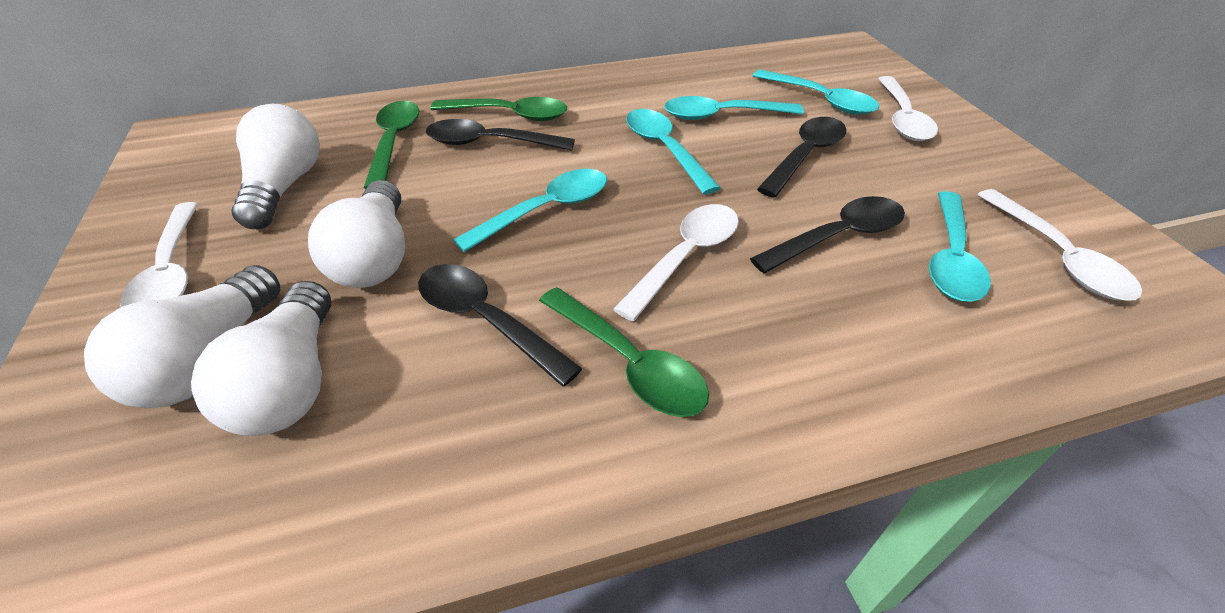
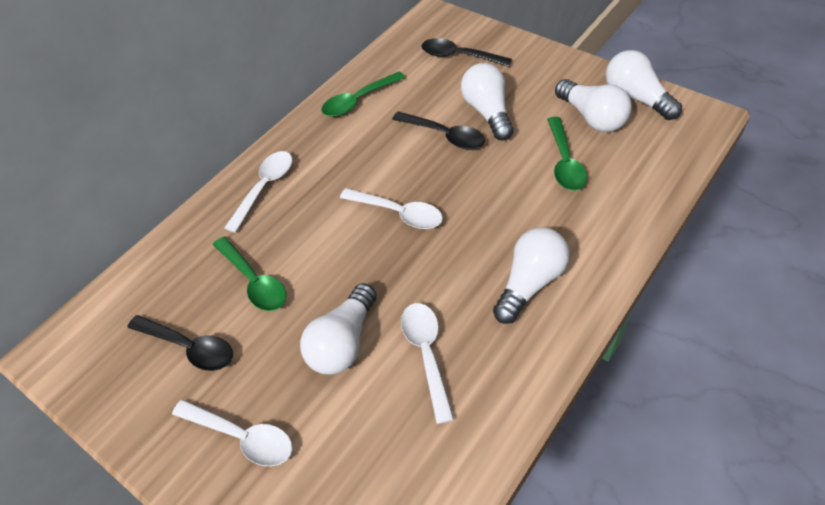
black spoon: 4 -> 3
turquoise spoon: 5 -> 0
white light bulb: 4 -> 5

